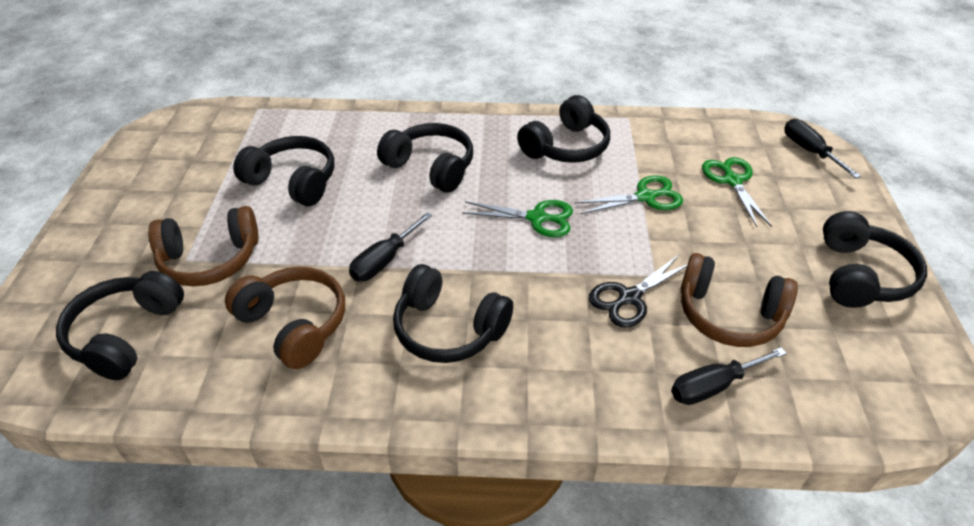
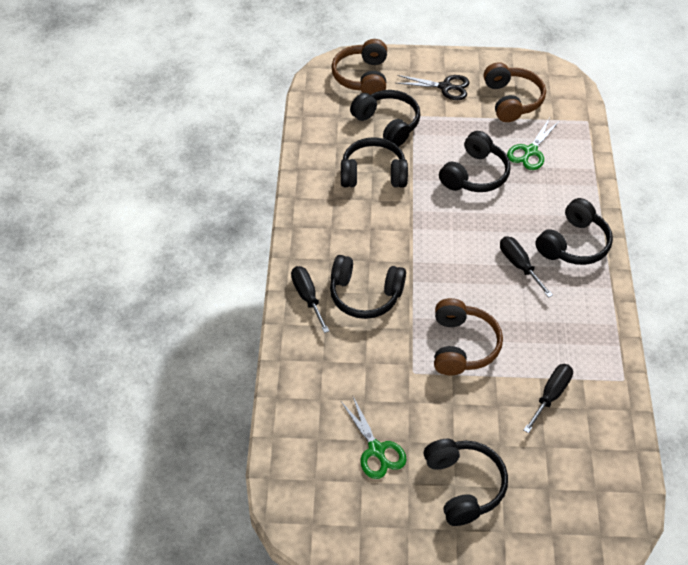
green scissors: 3 -> 2

